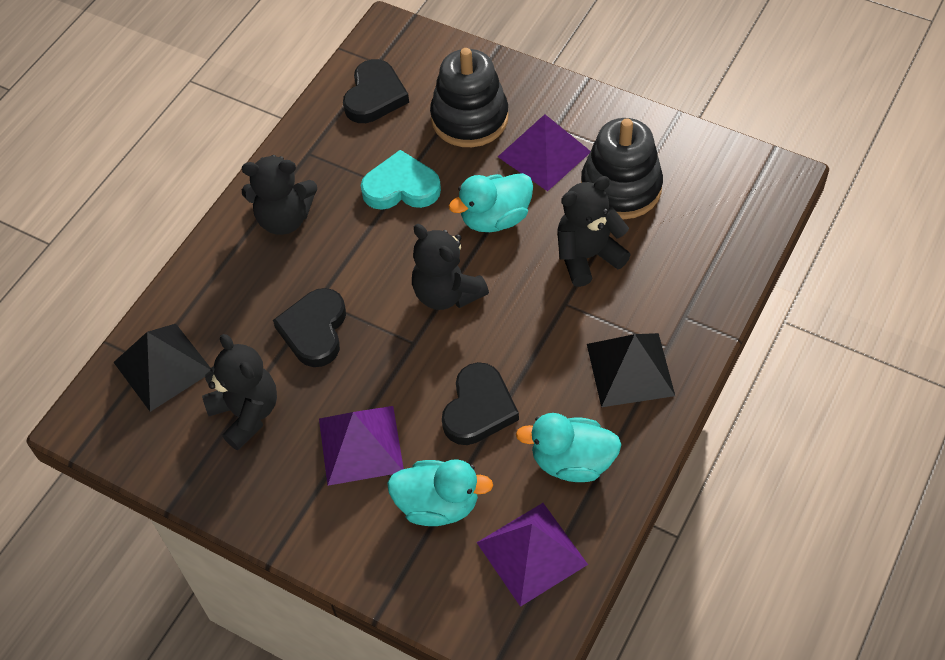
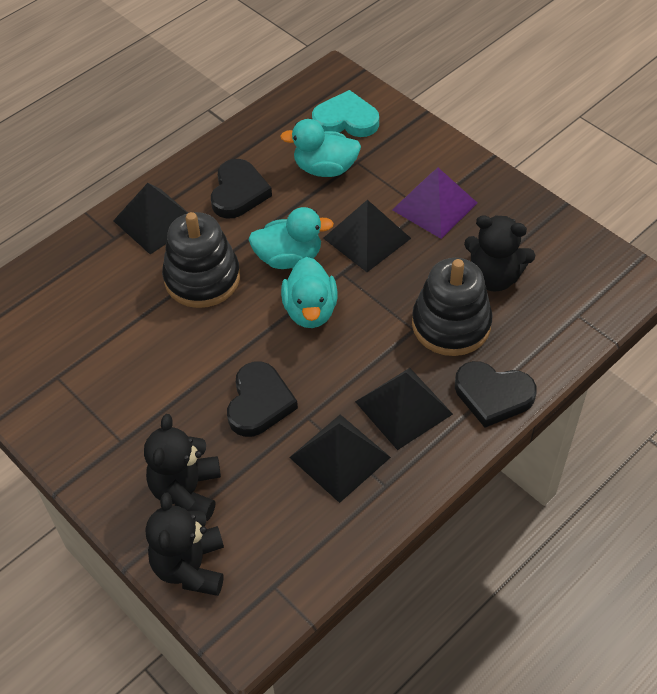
black pyramid: 2 -> 4
black teddy bear: 4 -> 3
purple pyramid: 3 -> 1

